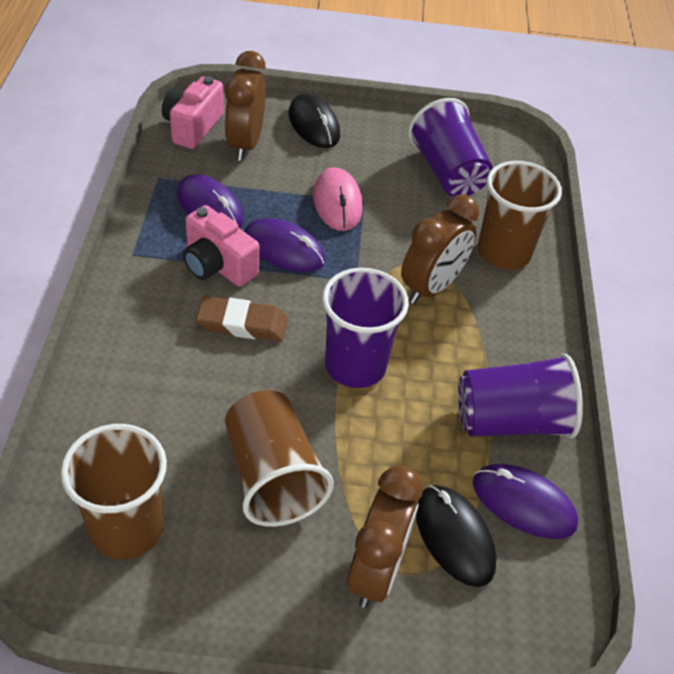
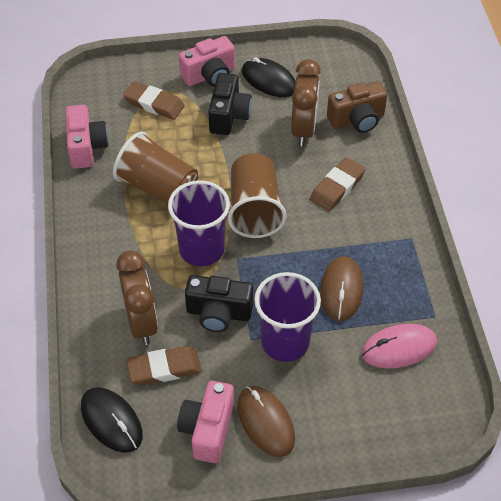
black camera: 0 -> 2
brown camera: 0 -> 1
brown clock: 3 -> 2
brown cup: 3 -> 2
brown eraser: 1 -> 3
brown mouse: 0 -> 2
pink camera: 2 -> 3
purple cup: 3 -> 2
purple mouse: 3 -> 0

